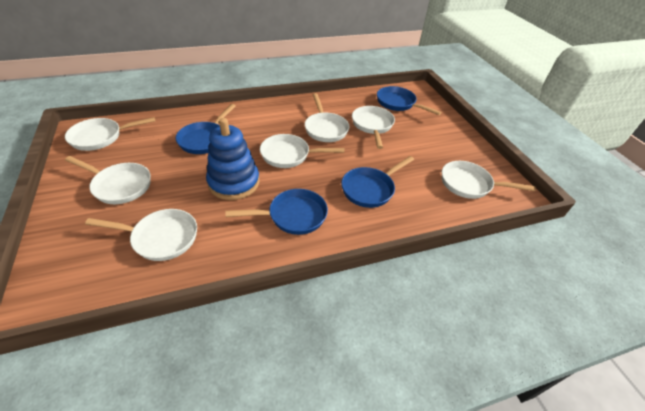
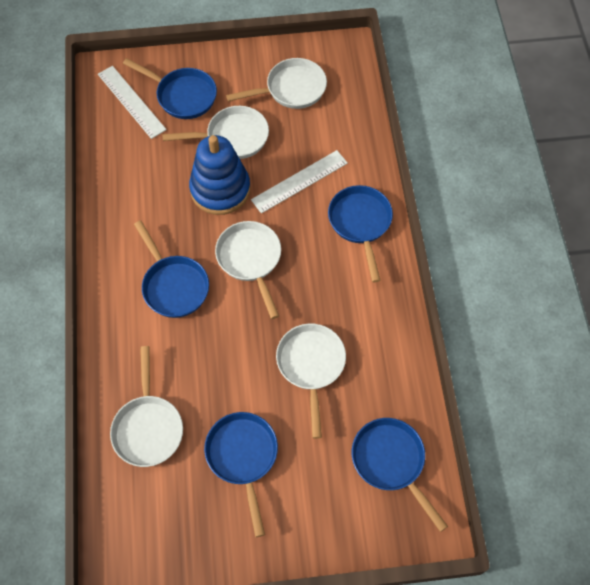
blue pan: 4 -> 5
white pan: 7 -> 5
white ruler: 0 -> 2

